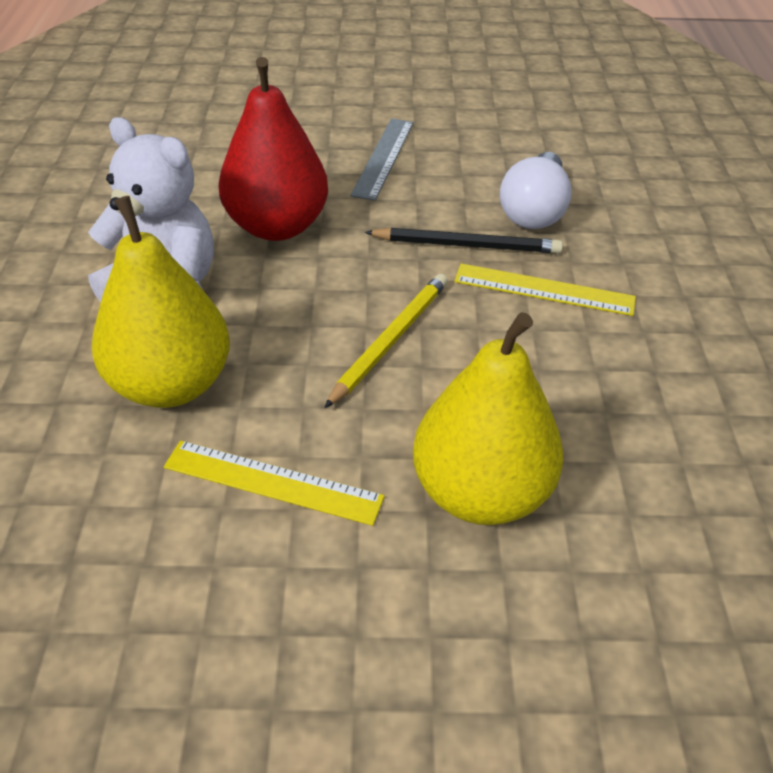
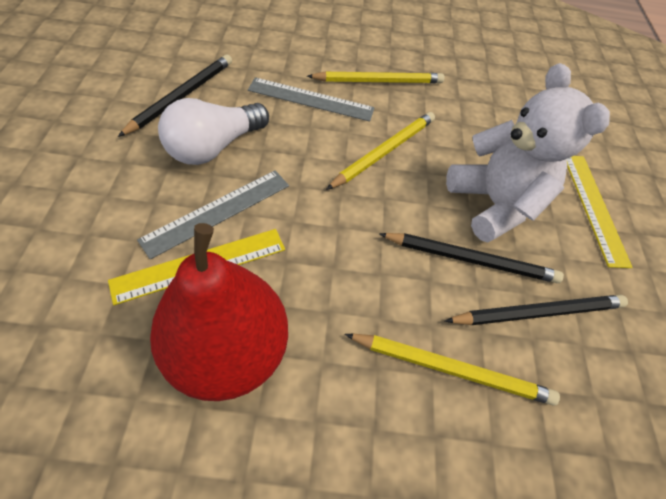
black pencil: 1 -> 3
grey ruler: 1 -> 2
yellow pear: 2 -> 0
yellow pencil: 1 -> 3

